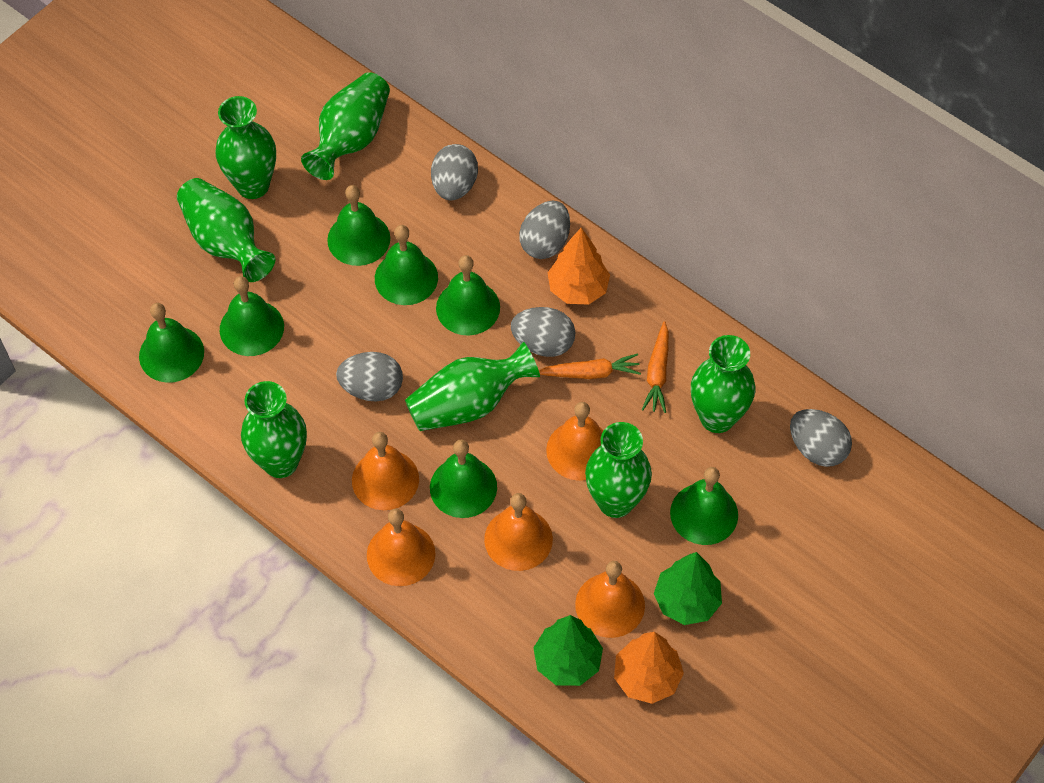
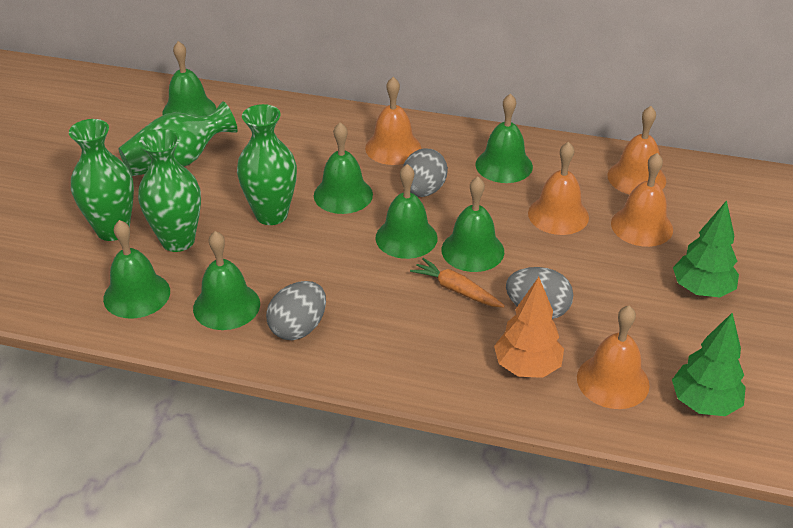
green vase: 7 -> 4
grey egg: 5 -> 3
orange carrot: 2 -> 1
orange tree: 2 -> 1

